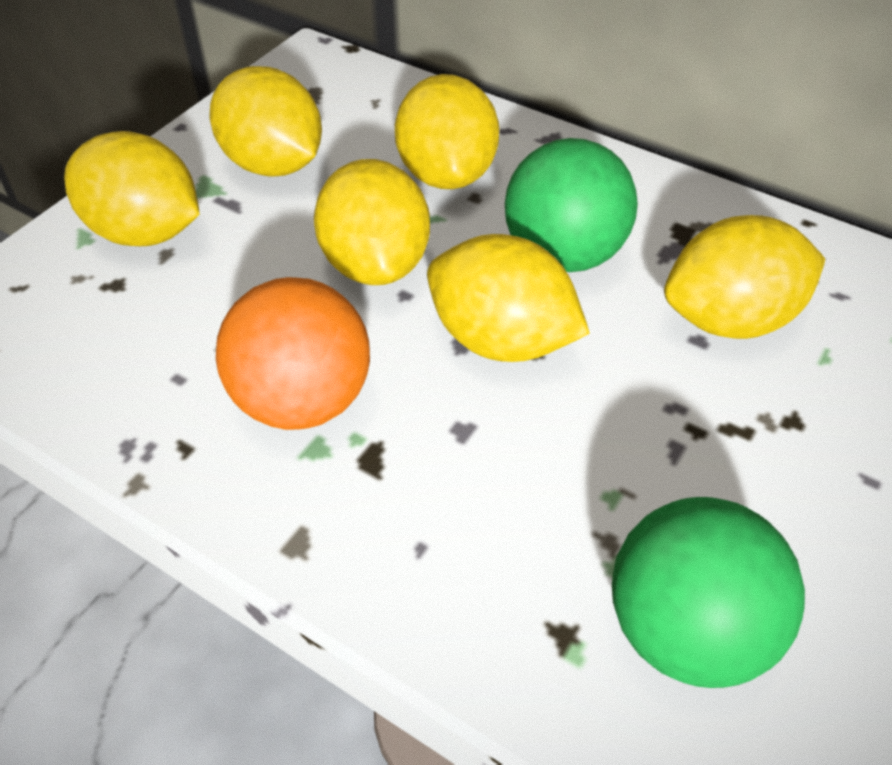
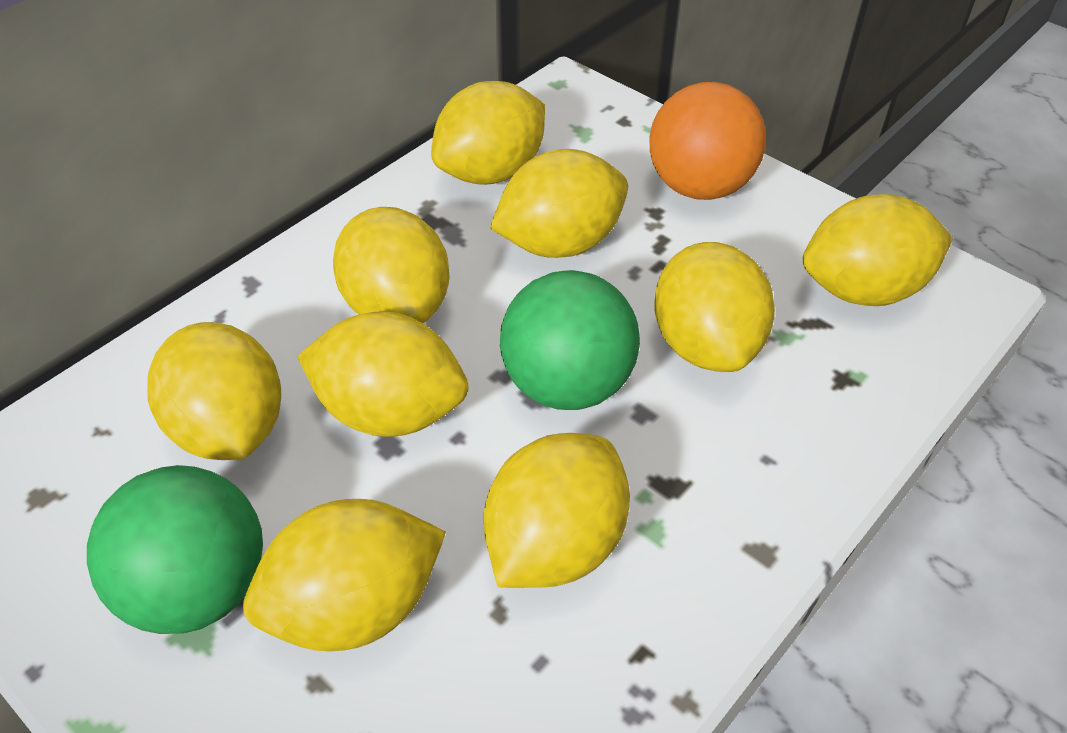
yellow lemon: 6 -> 9

